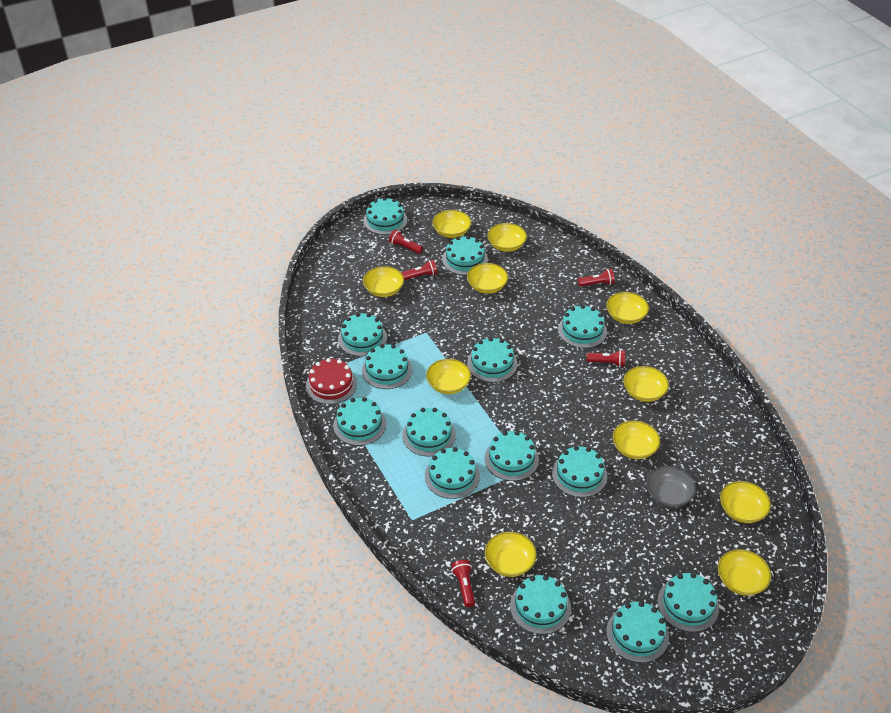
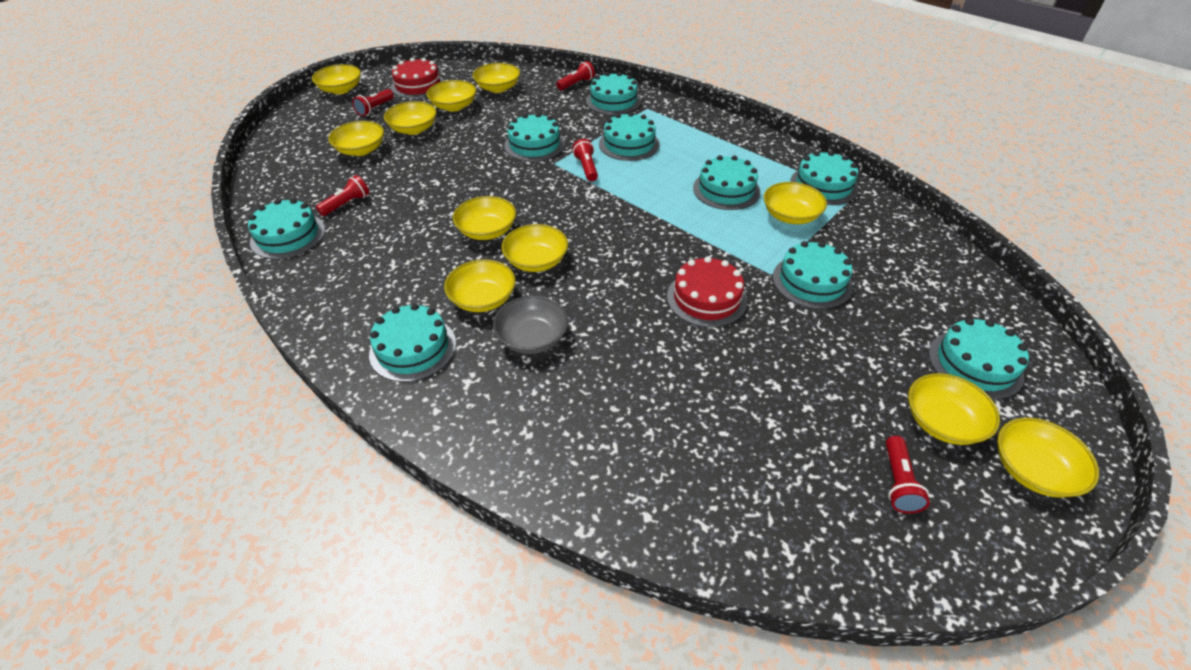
red cake: 1 -> 2
turquoise cake: 14 -> 9

